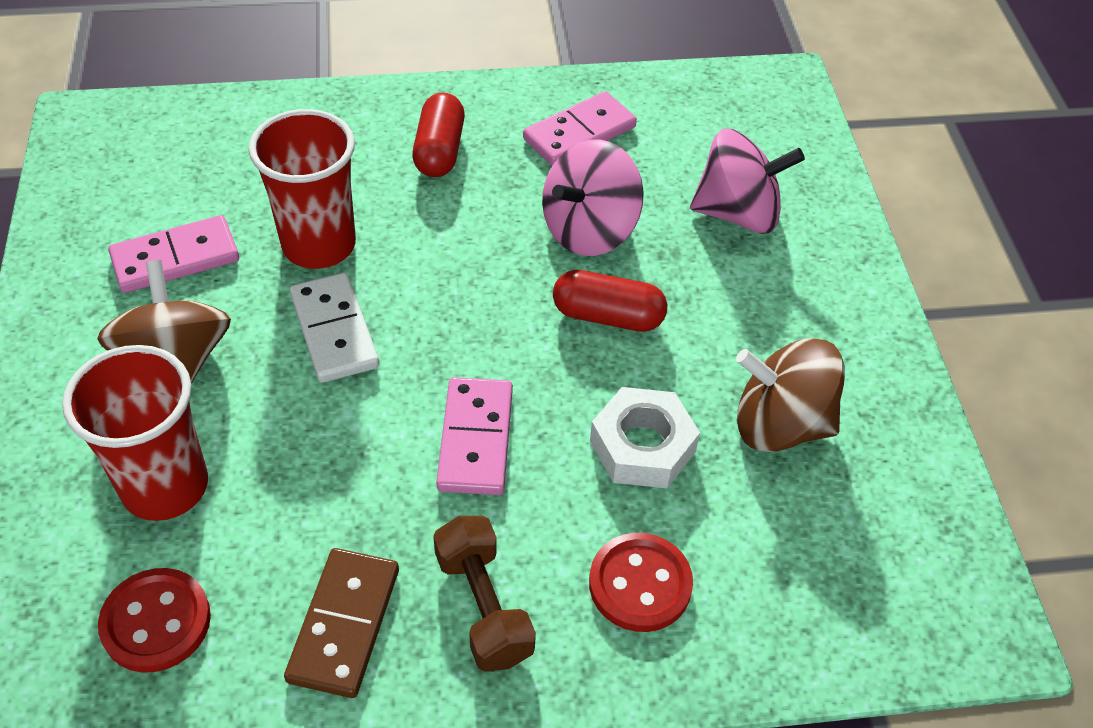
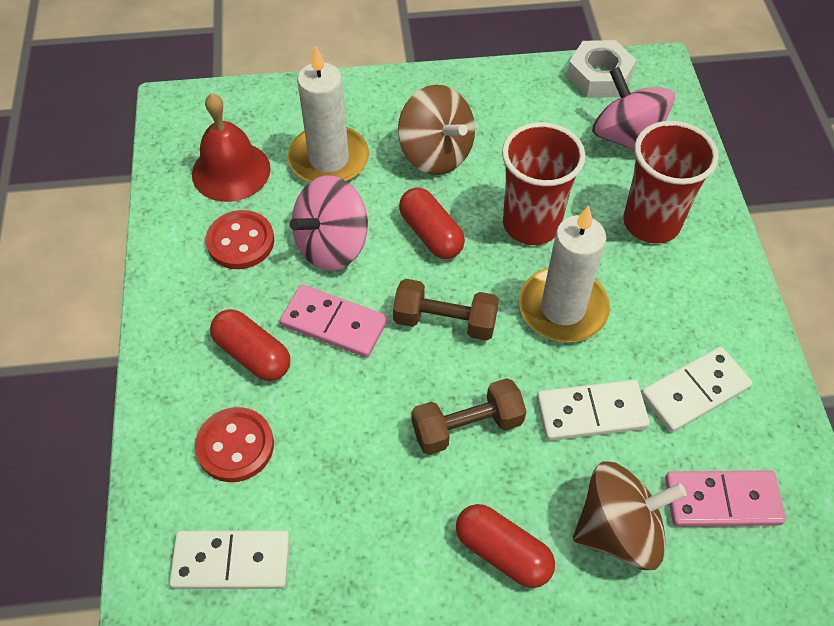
brown domino: 1 -> 0
brown dumbbell: 1 -> 2
pink domino: 3 -> 2
red bell: 0 -> 1
red capsule: 2 -> 3
white candle: 0 -> 2
white domino: 1 -> 3

